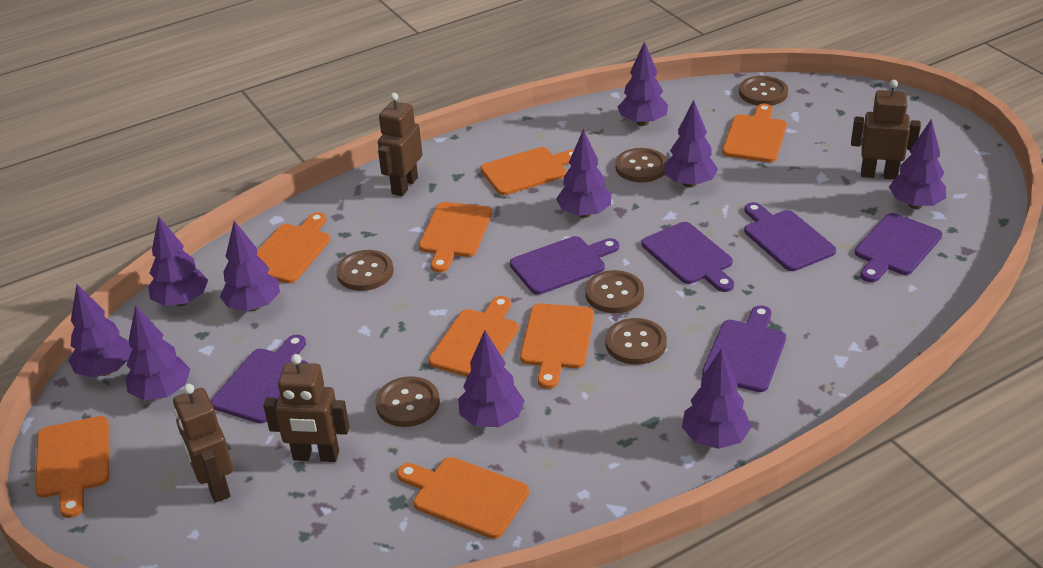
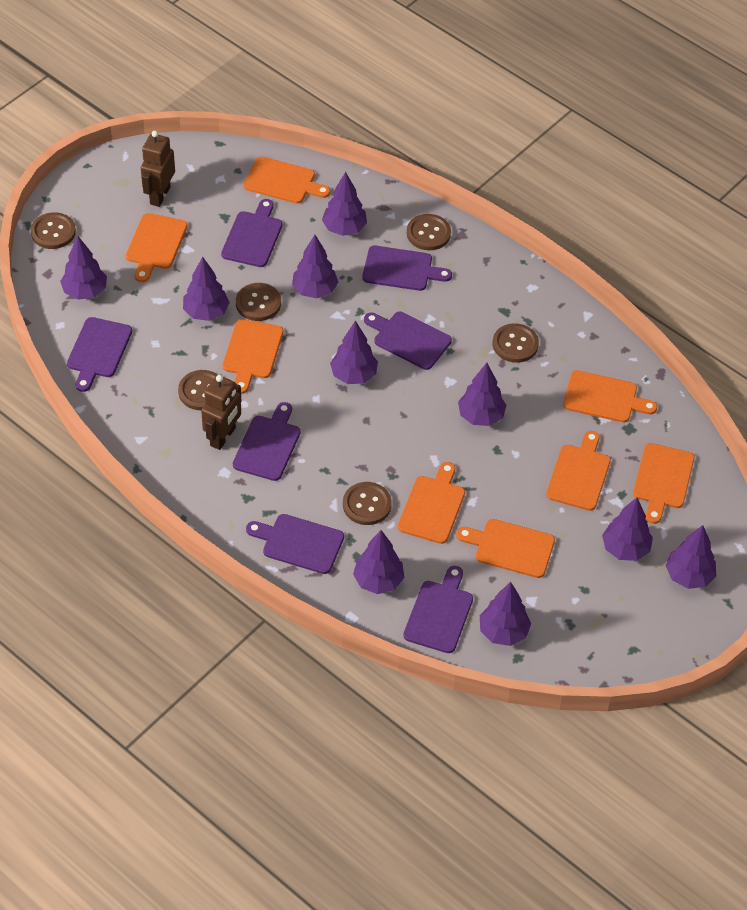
brown robot: 4 -> 2
purple cutting board: 6 -> 7

